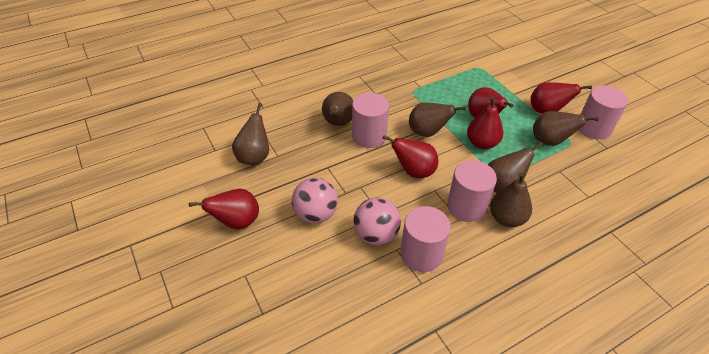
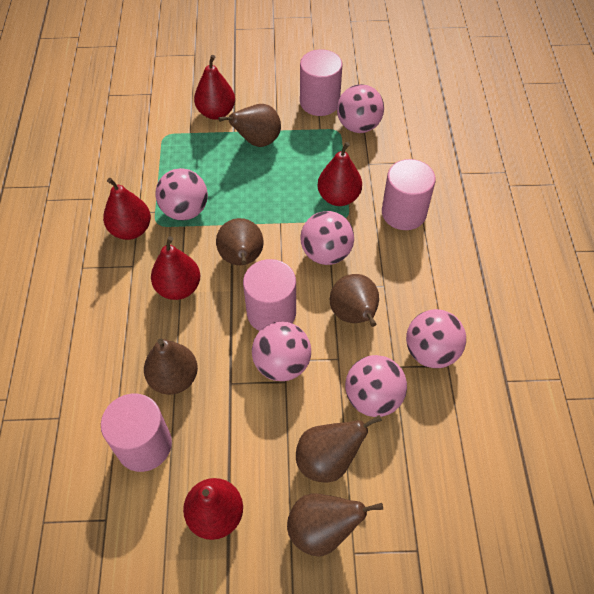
pink ball: 2 -> 6

